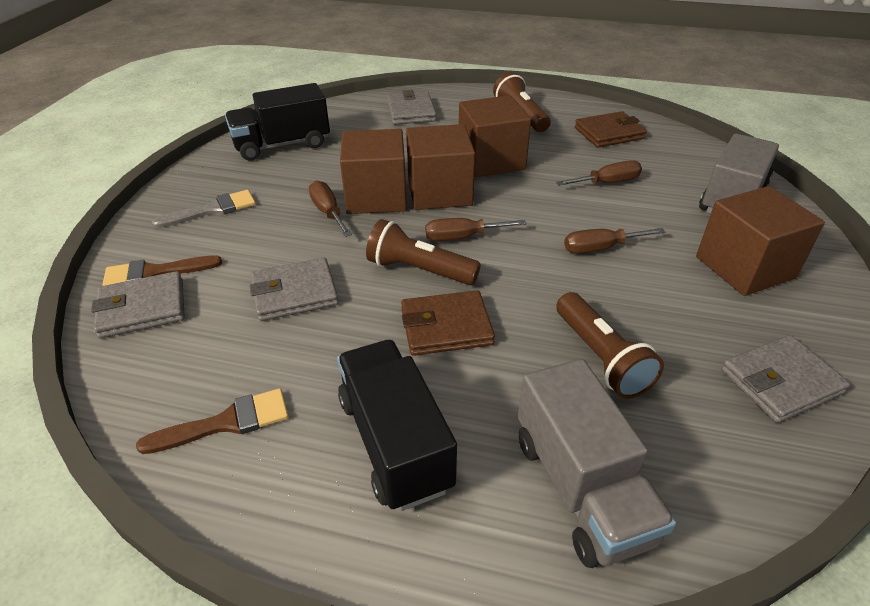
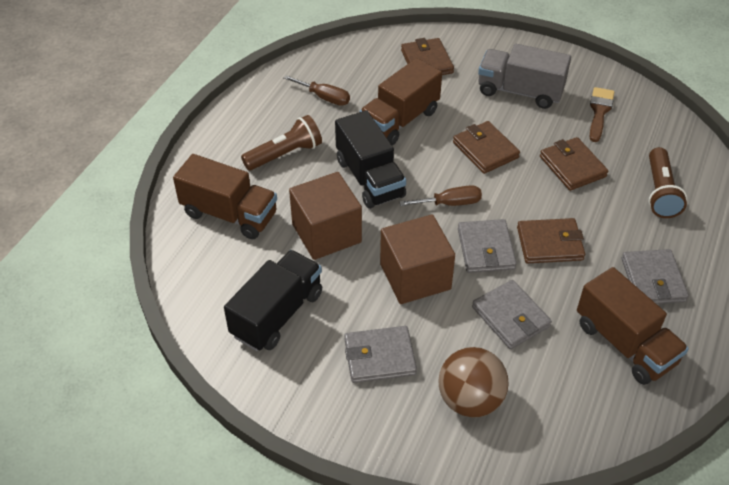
brown ball: 0 -> 1
brown brush: 2 -> 1
brown cube: 4 -> 2
brown flashlight: 3 -> 2
brown screwdriver: 4 -> 2
brown truck: 0 -> 3
brown wallet: 2 -> 4
grey brush: 1 -> 0
grey truck: 2 -> 1

